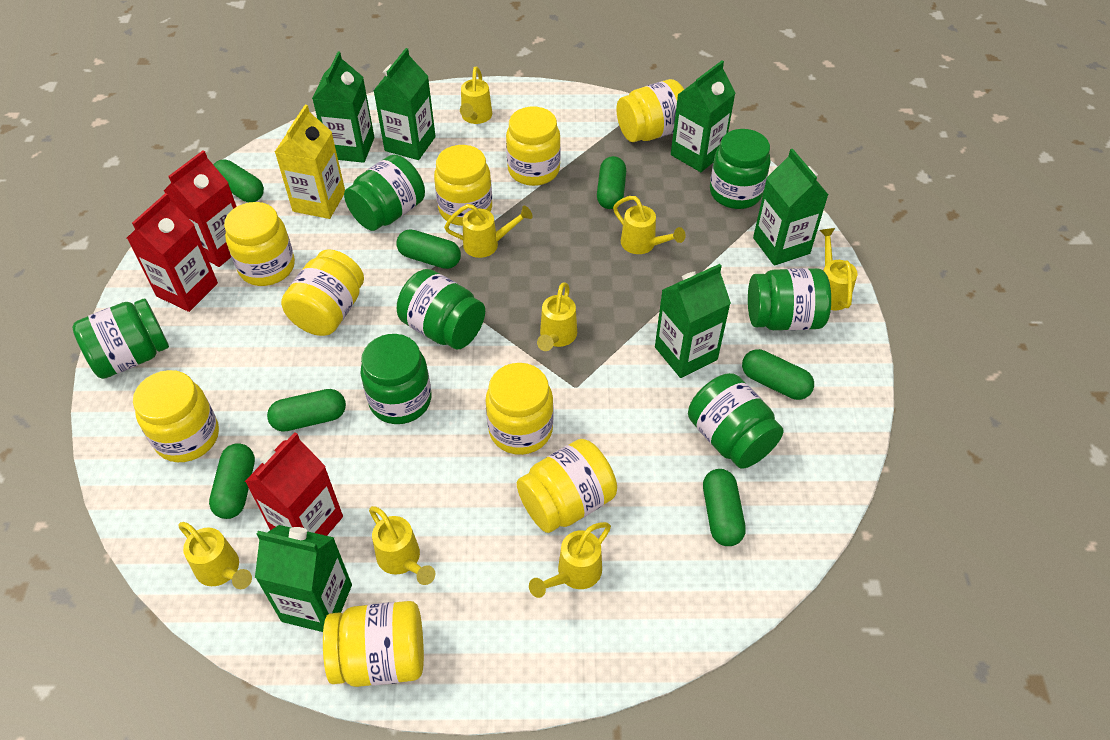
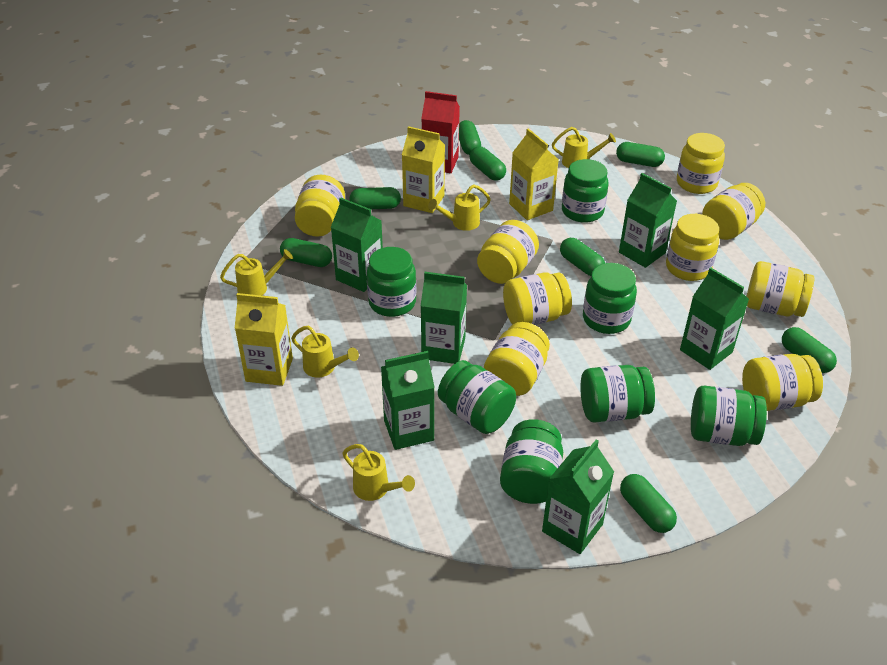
green capsule: 7 -> 8
red carton: 3 -> 1
yellow carton: 1 -> 3
yellow watering can: 8 -> 5

